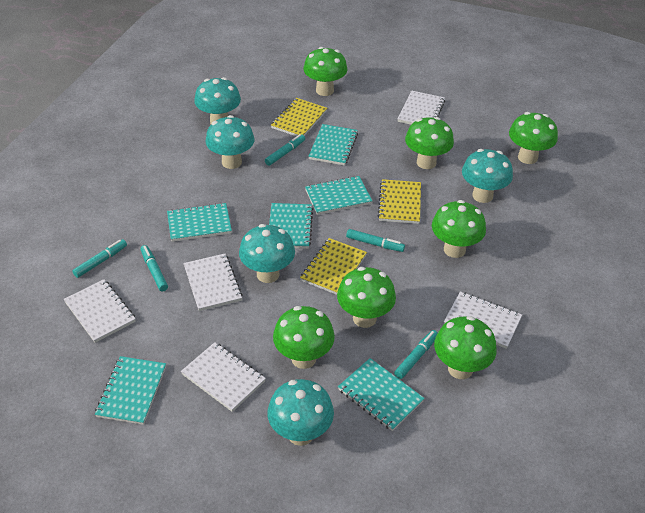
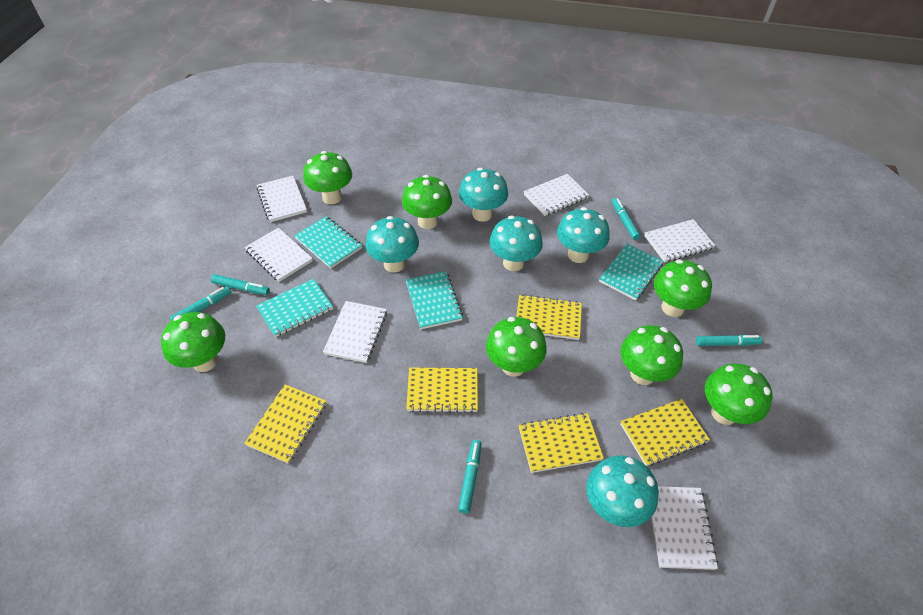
turquoise notebook: 6 -> 4
white notebook: 5 -> 6
yellow notebook: 3 -> 5

